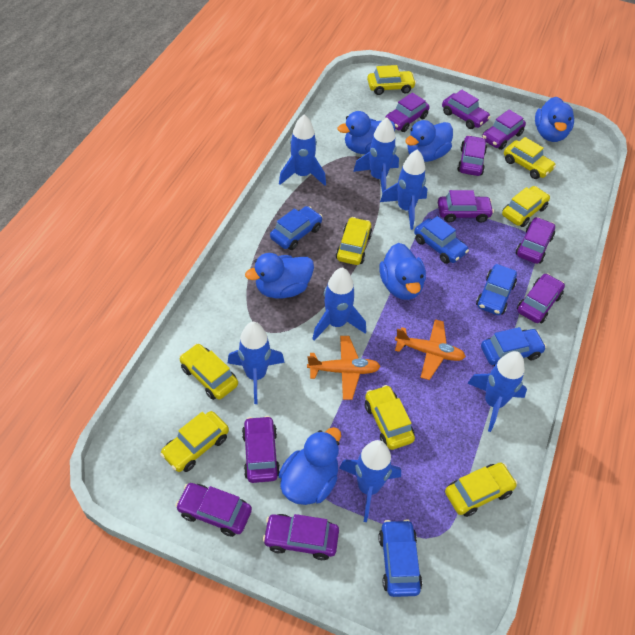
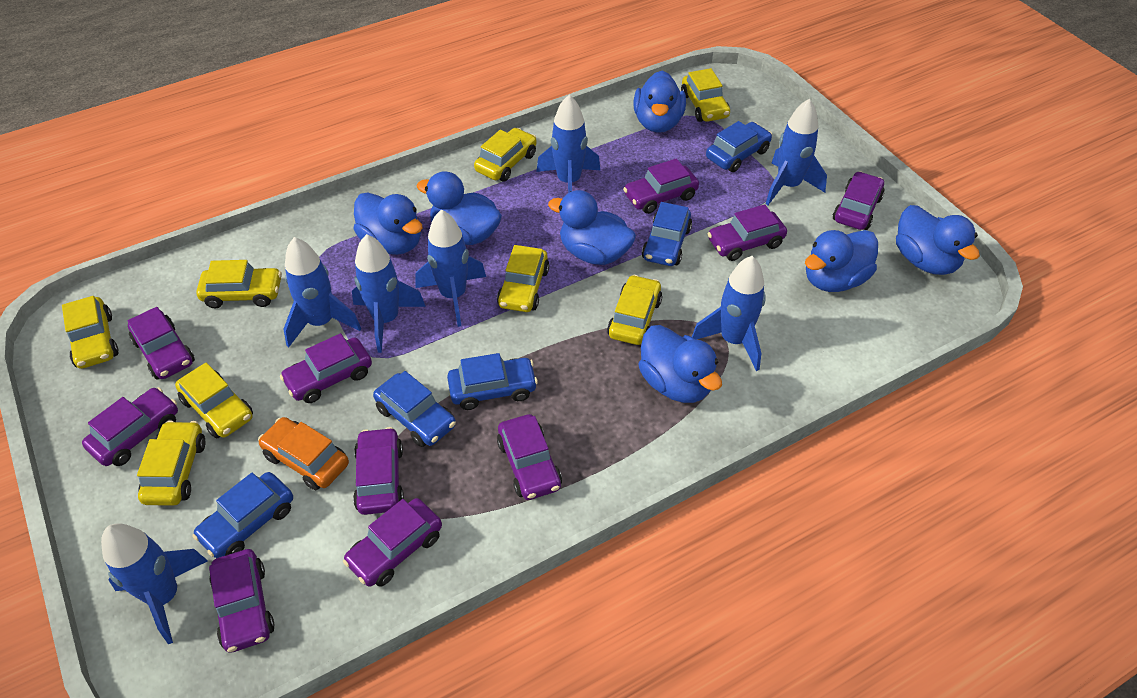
blue duck: 6 -> 7
orange car: 0 -> 1
orange plane: 2 -> 0

